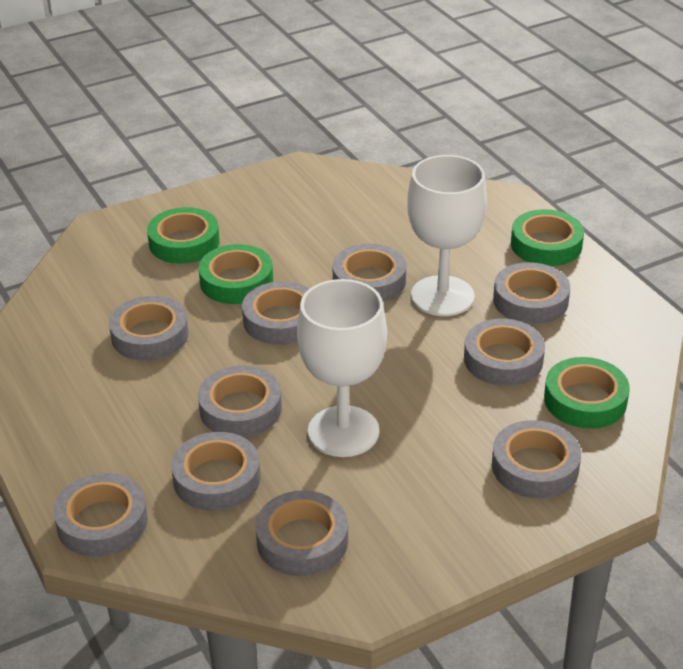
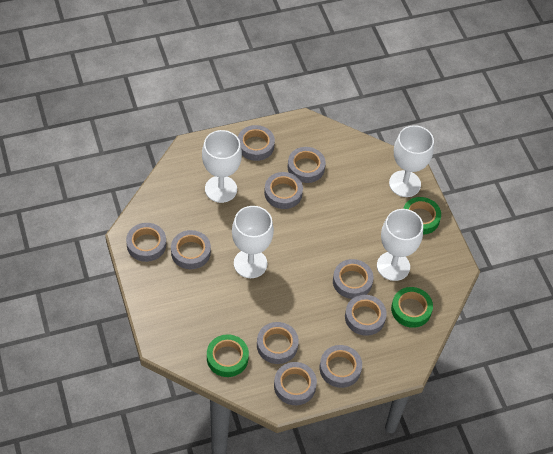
green tape: 4 -> 3
white goblet: 2 -> 4

